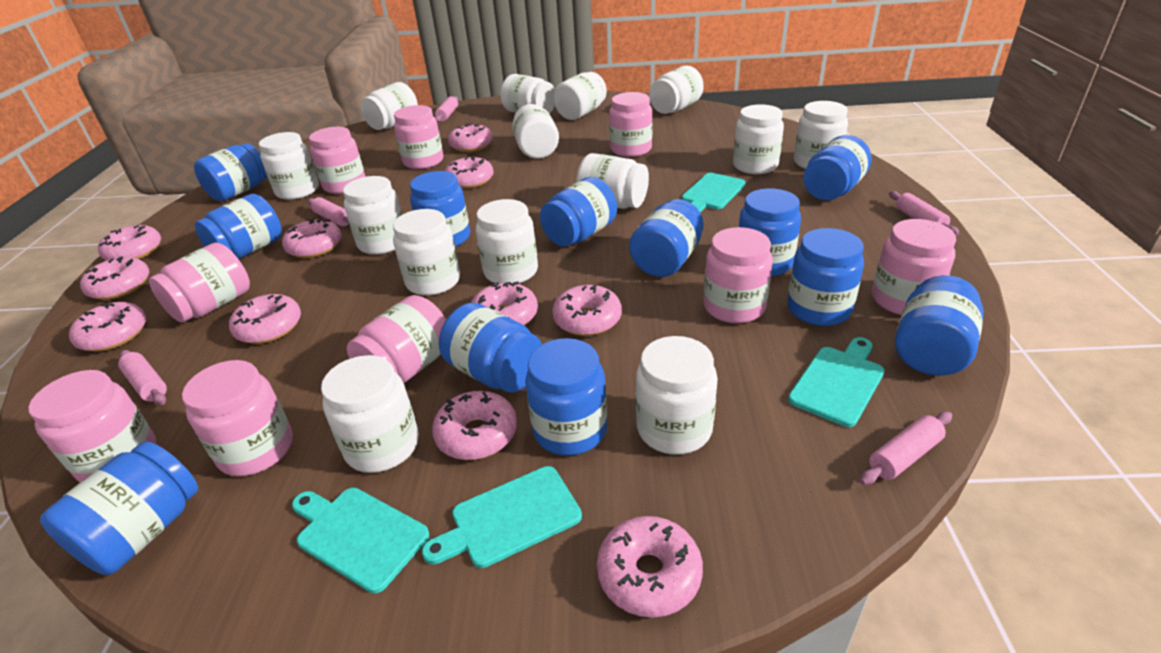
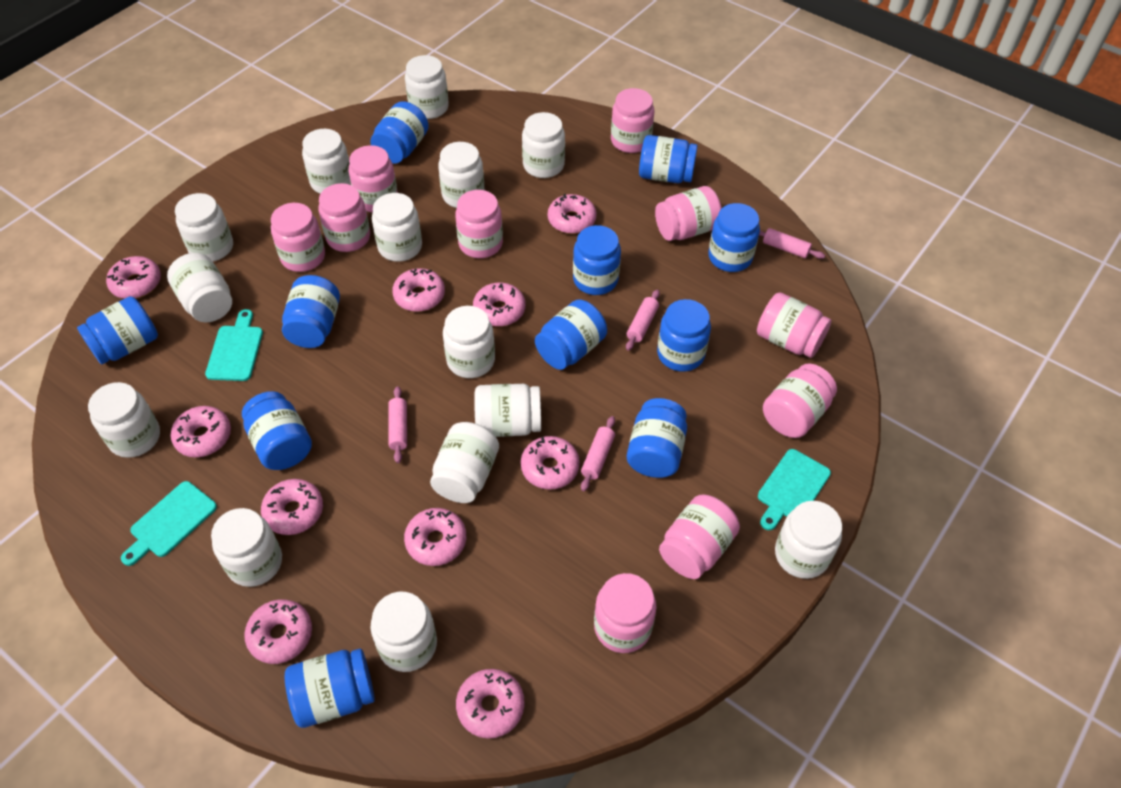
blue jar: 12 -> 11
pink donut: 11 -> 10
pink jar: 9 -> 10
pink rolling pin: 5 -> 4
turquoise cutting board: 4 -> 3

